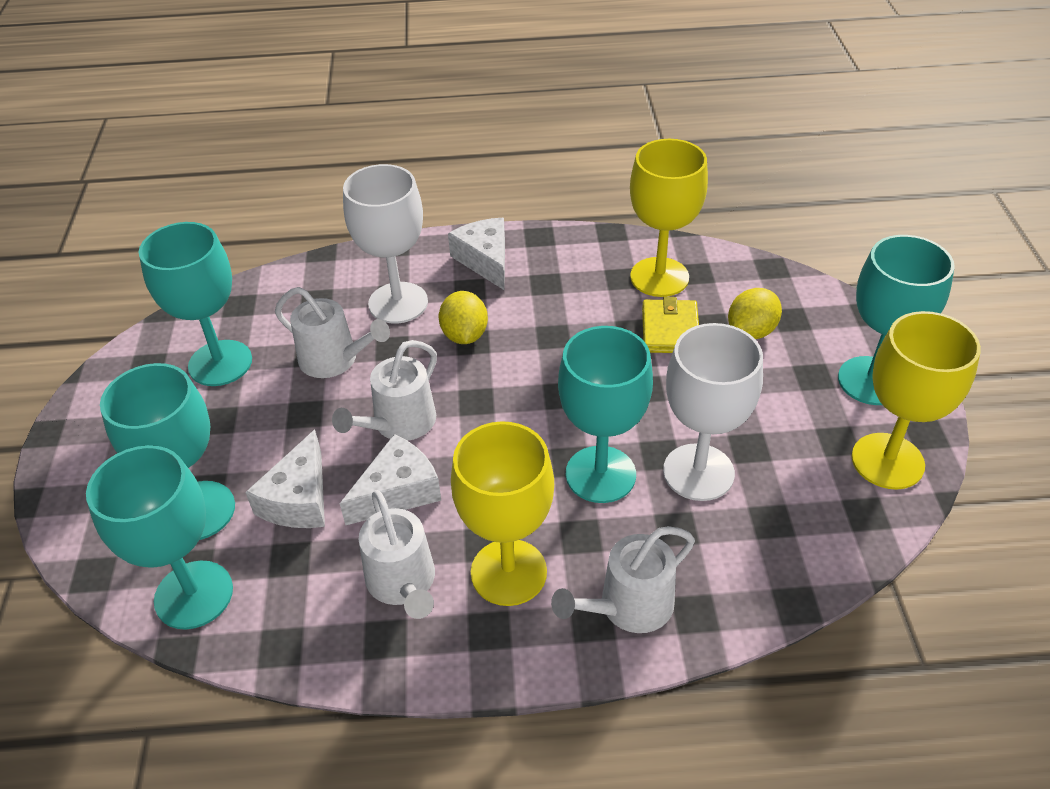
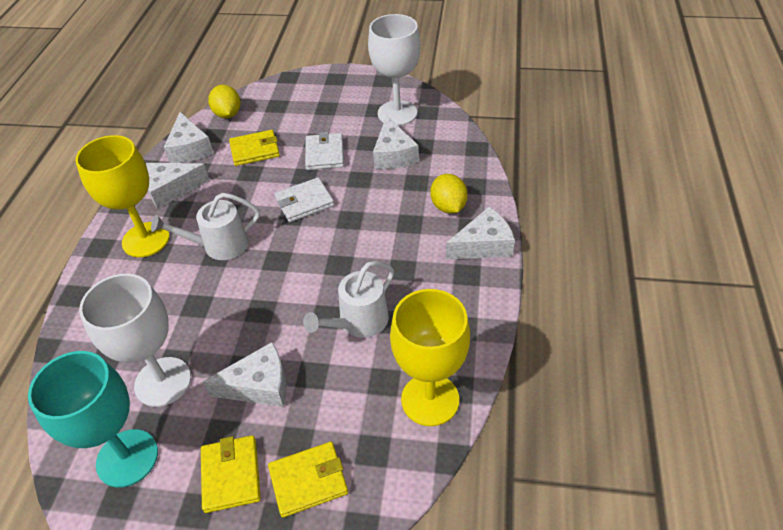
turquoise goblet: 5 -> 1
white cheese: 3 -> 5
white wallet: 0 -> 2
white watering can: 4 -> 2
yellow goblet: 3 -> 2
yellow wallet: 1 -> 3

